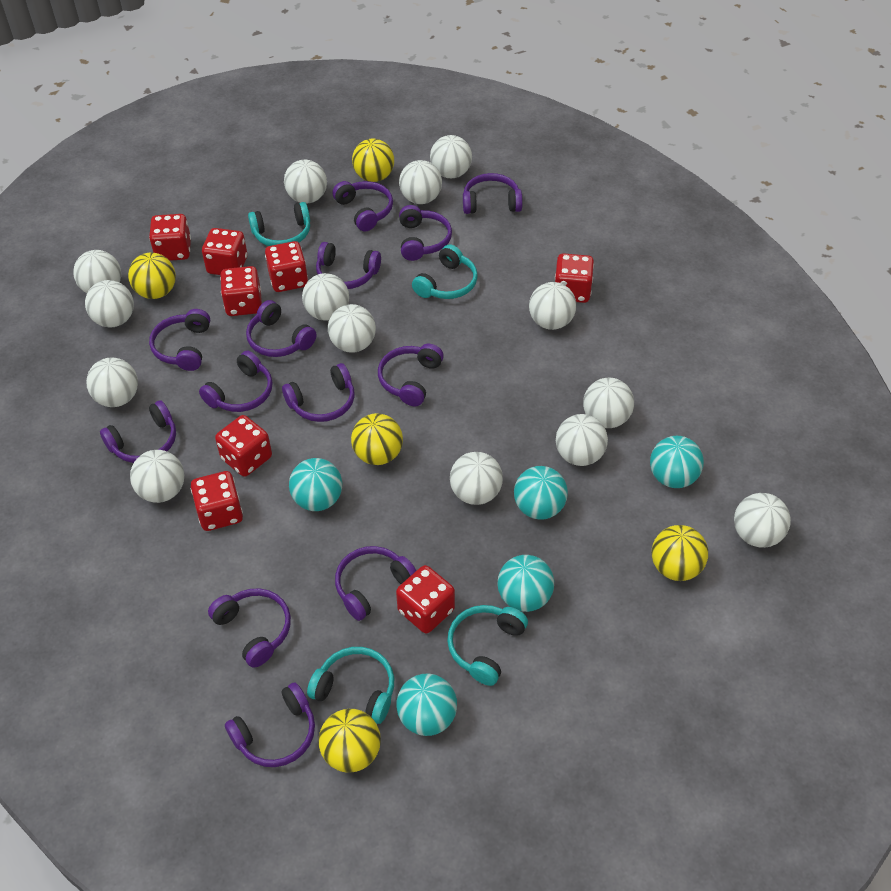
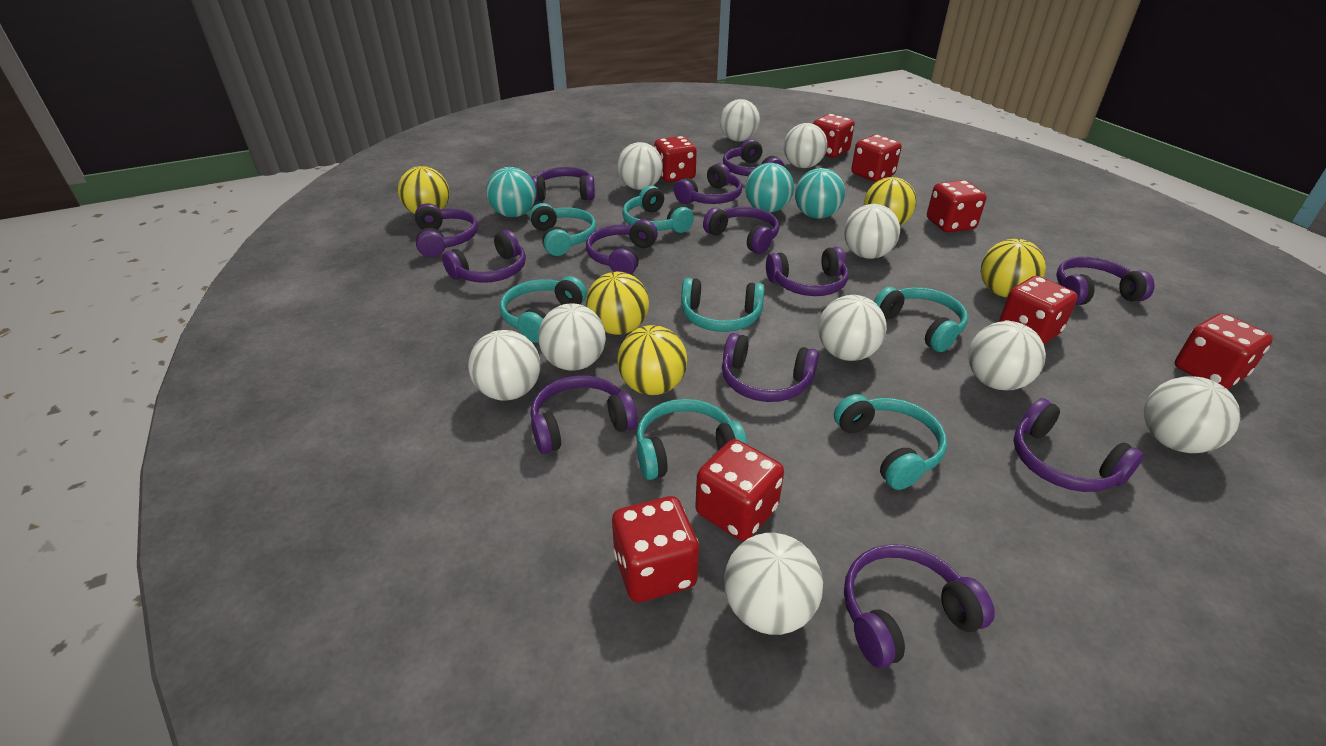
turquoise ball: 5 -> 3
turquoise headphones: 4 -> 7
white ball: 14 -> 10

